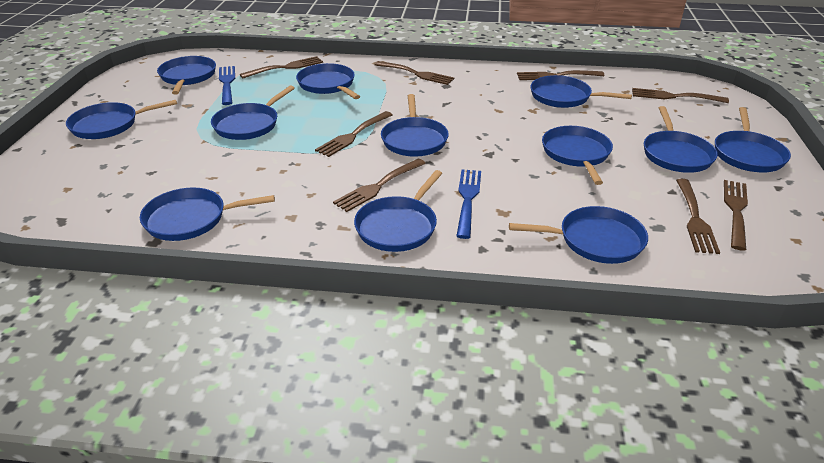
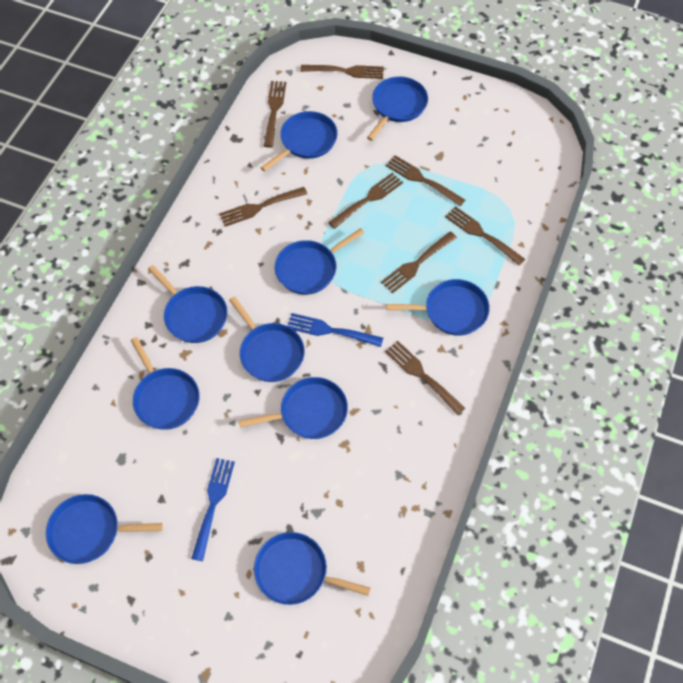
blue pan: 12 -> 10

